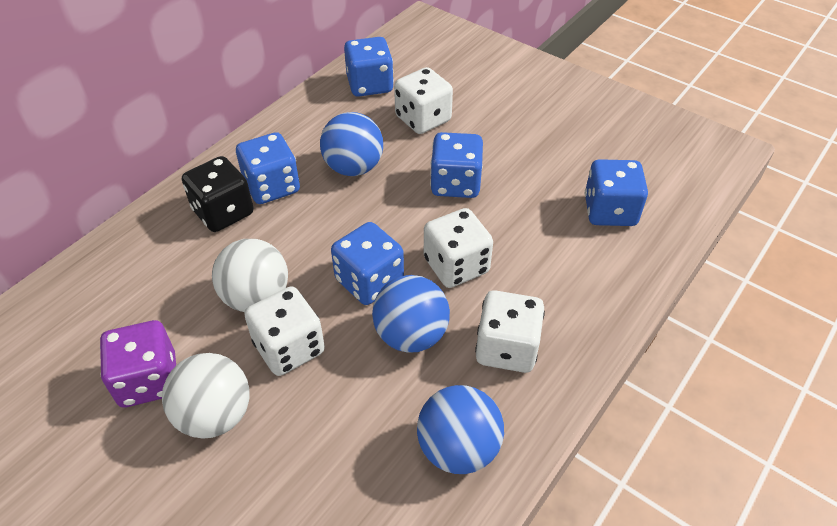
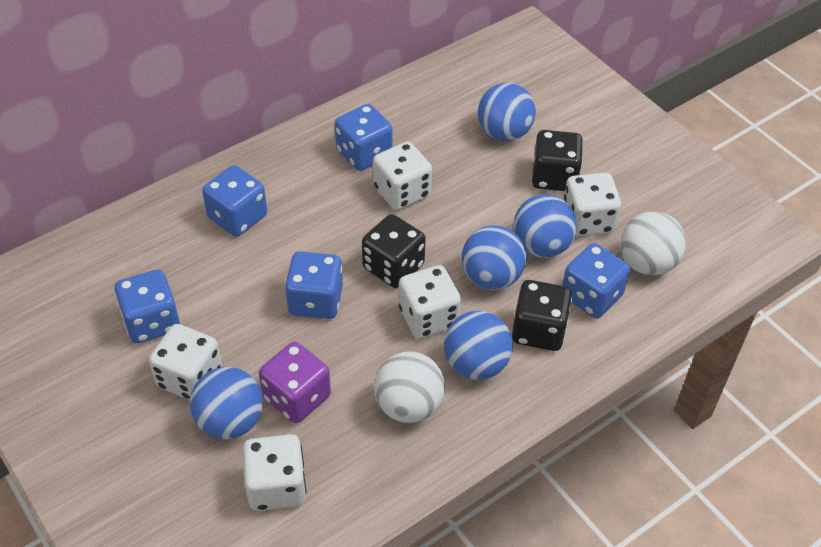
black dice: 1 -> 3
blue ball: 3 -> 5
white dice: 4 -> 5

